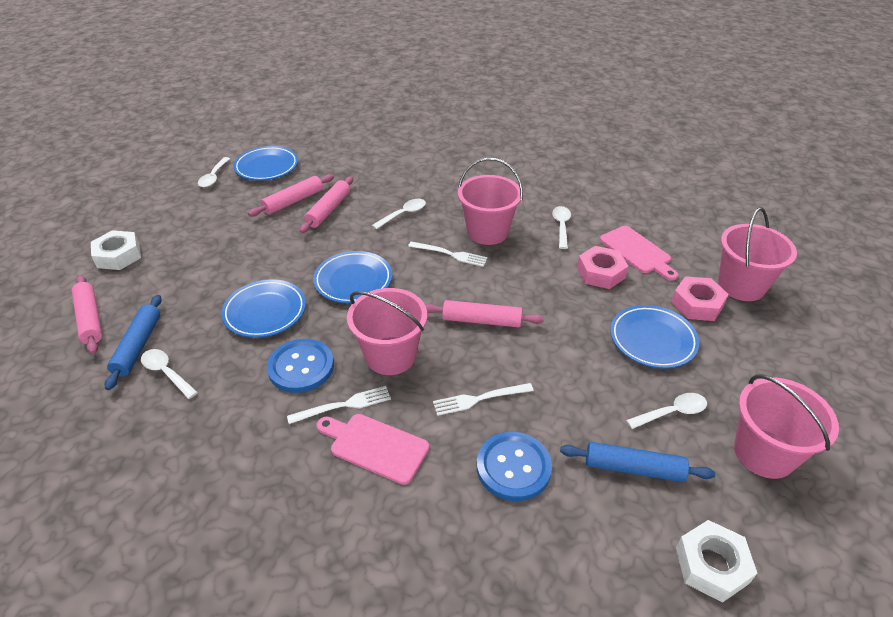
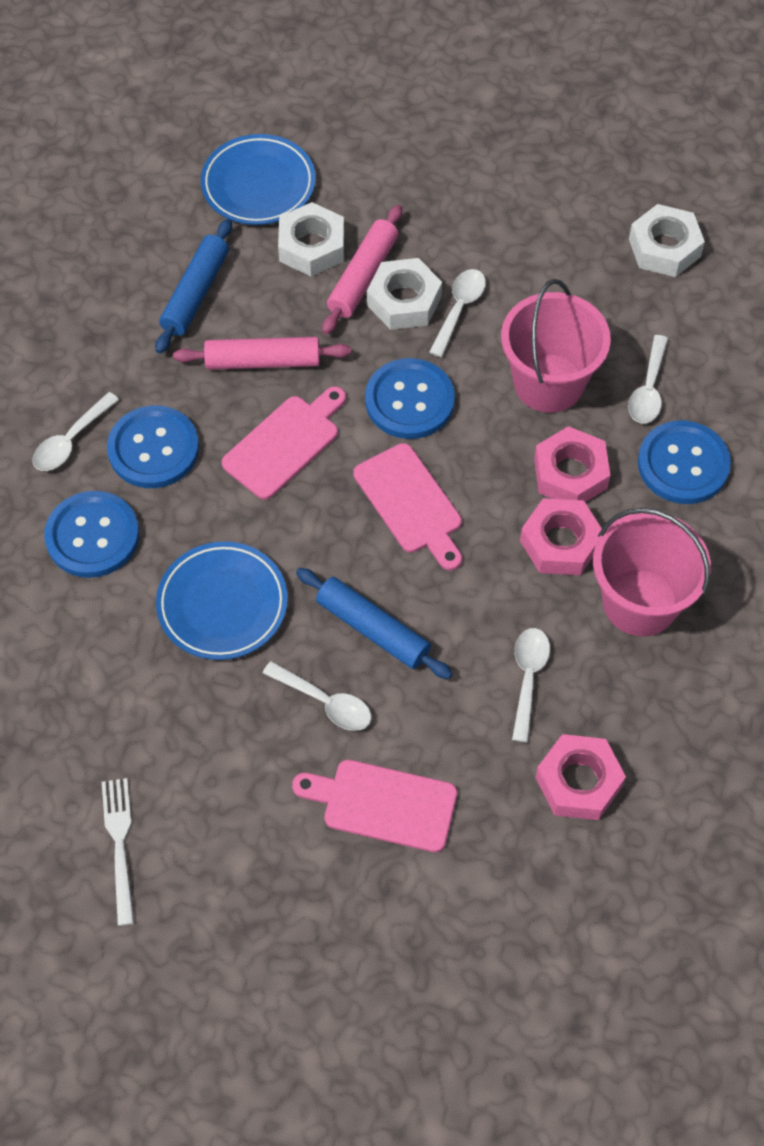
blue button: 2 -> 4
blue plate: 4 -> 2
pink bucket: 4 -> 2
pink cutting board: 2 -> 3
pink nut: 2 -> 3
pink rolling pin: 4 -> 2
white fork: 3 -> 1
white nut: 2 -> 3

